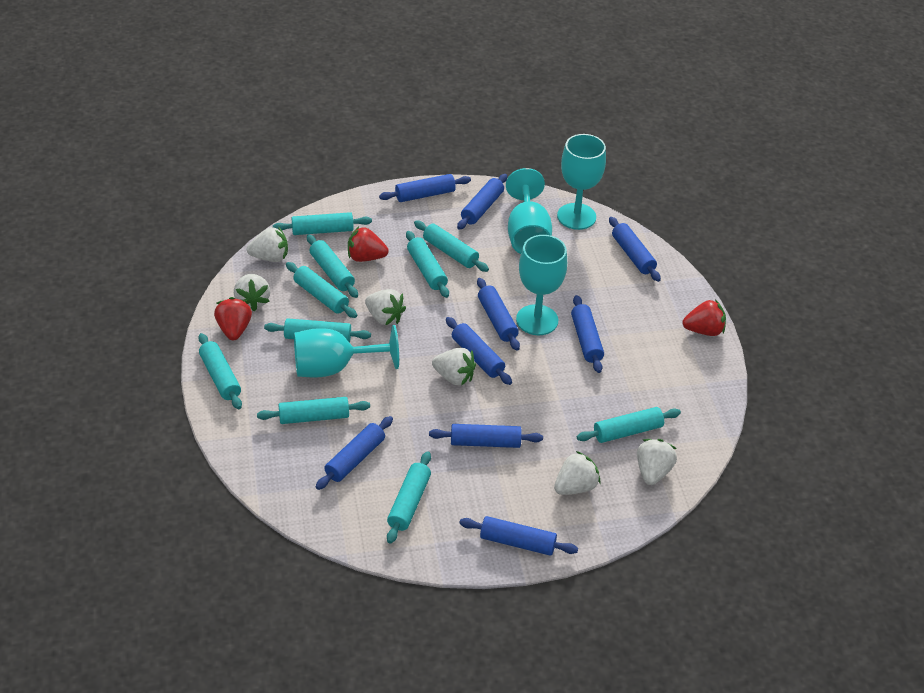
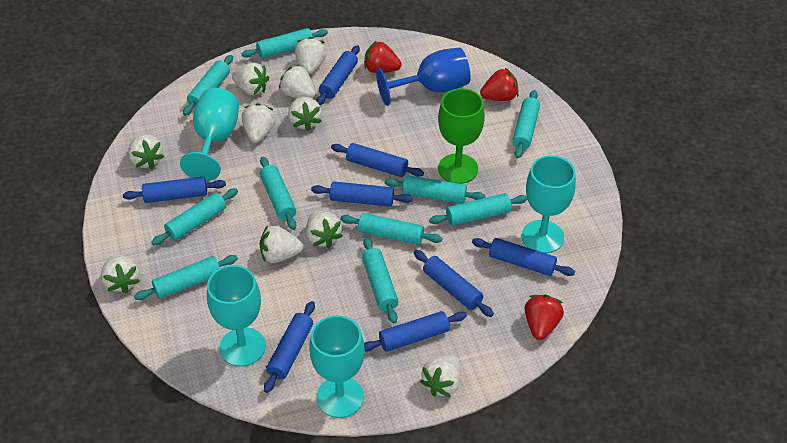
blue goblet: 0 -> 1
blue rolling pin: 9 -> 8
green goblet: 0 -> 1
white strawberry: 6 -> 10

